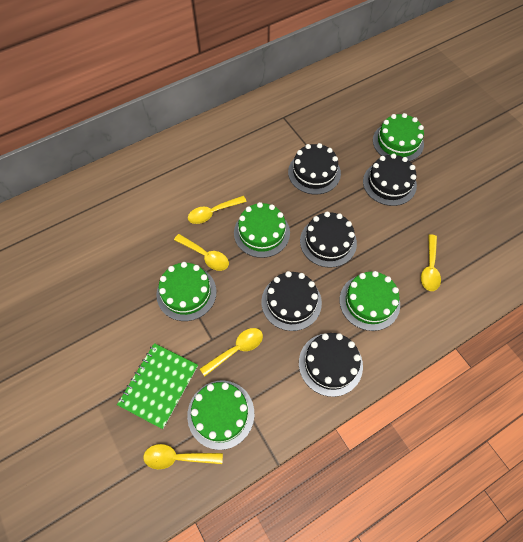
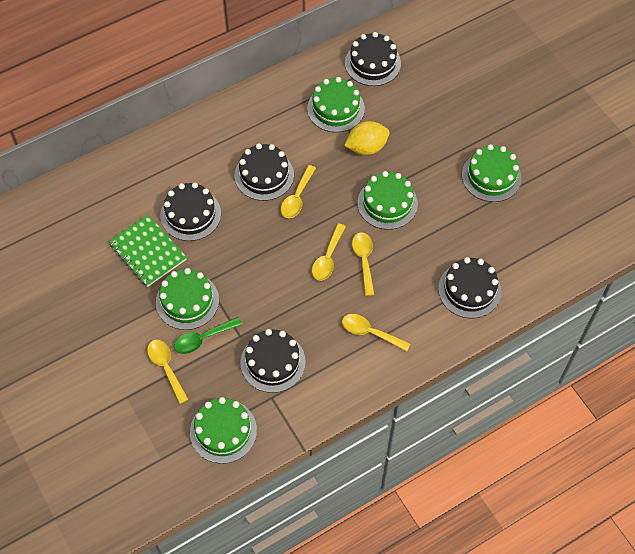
green spoon: 0 -> 1
yellow lemon: 0 -> 1

